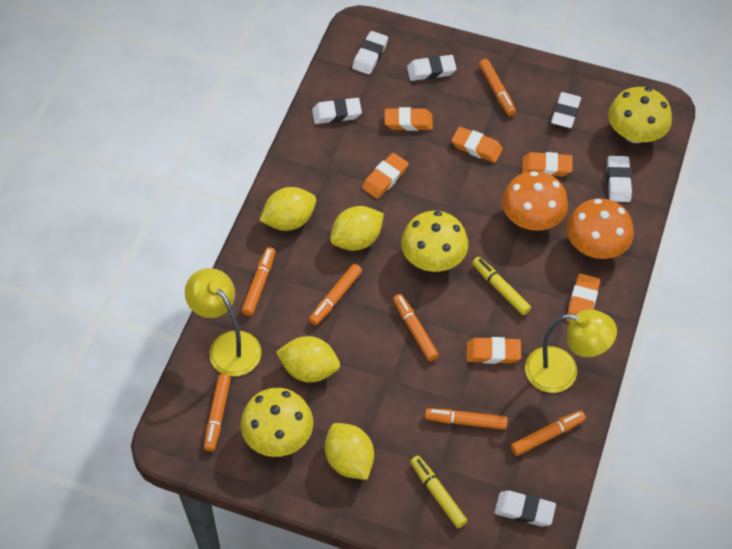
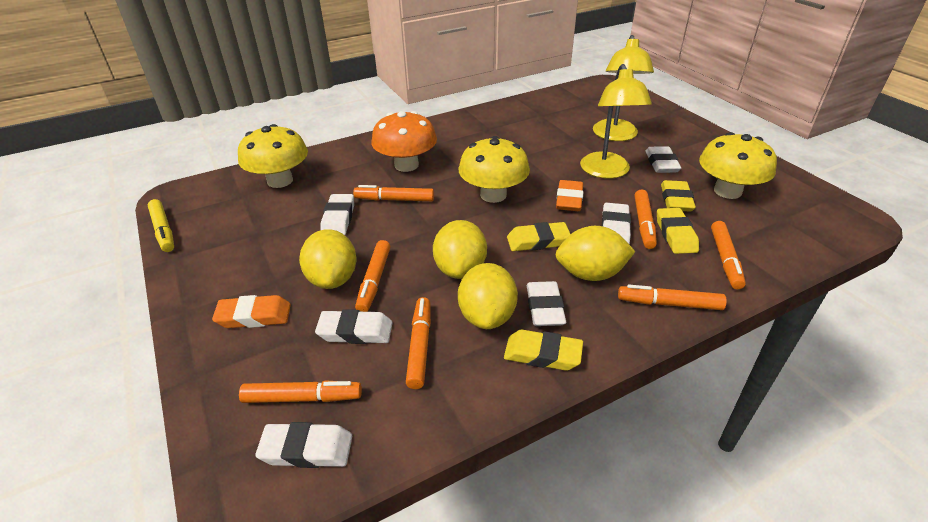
orange eraser: 6 -> 2
orange mushroom: 2 -> 1
yellow eraser: 0 -> 4
yellow marker: 2 -> 1

